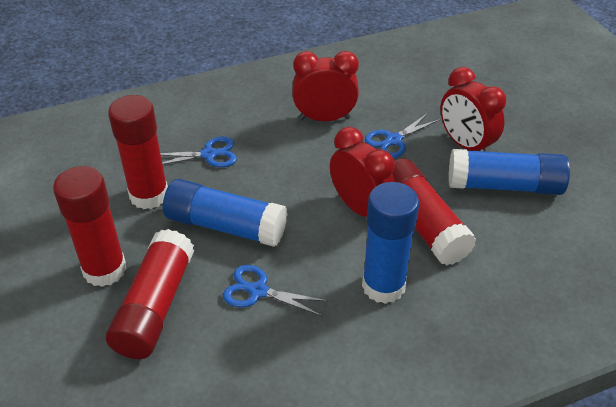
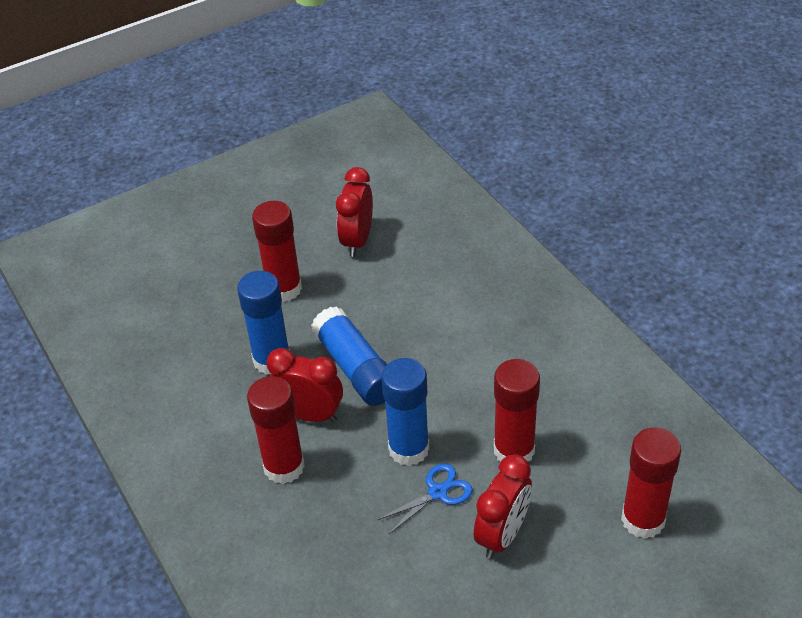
blue scissors: 3 -> 1

